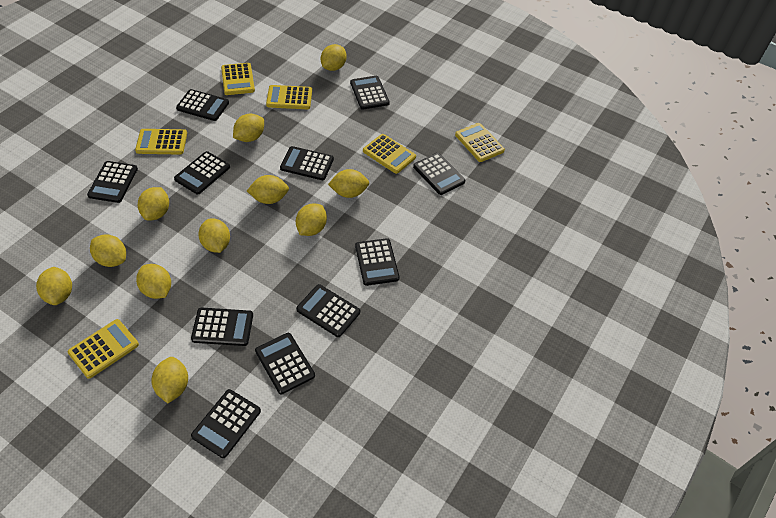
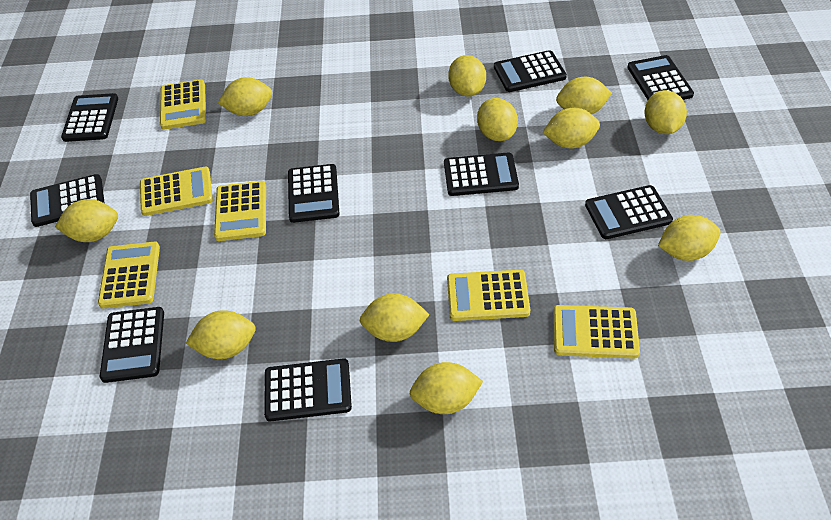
black calculator: 11 -> 9

